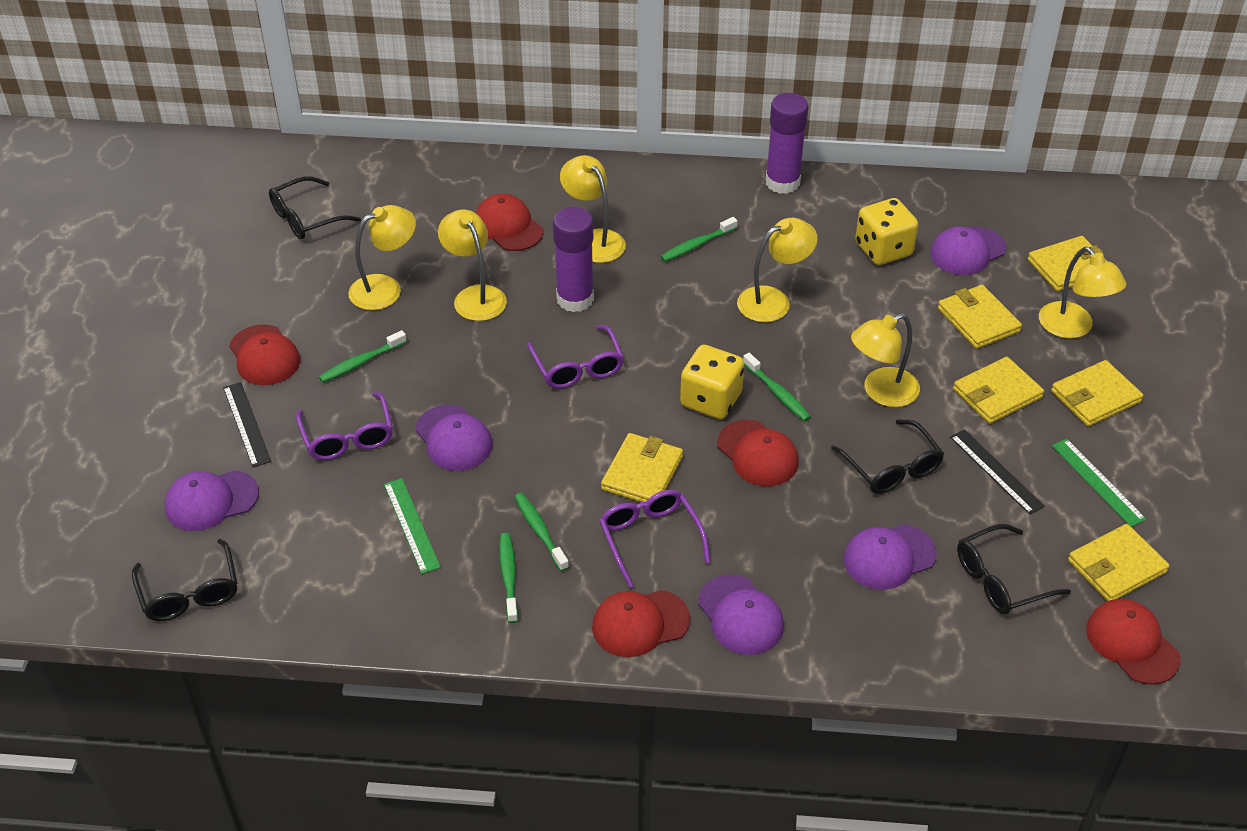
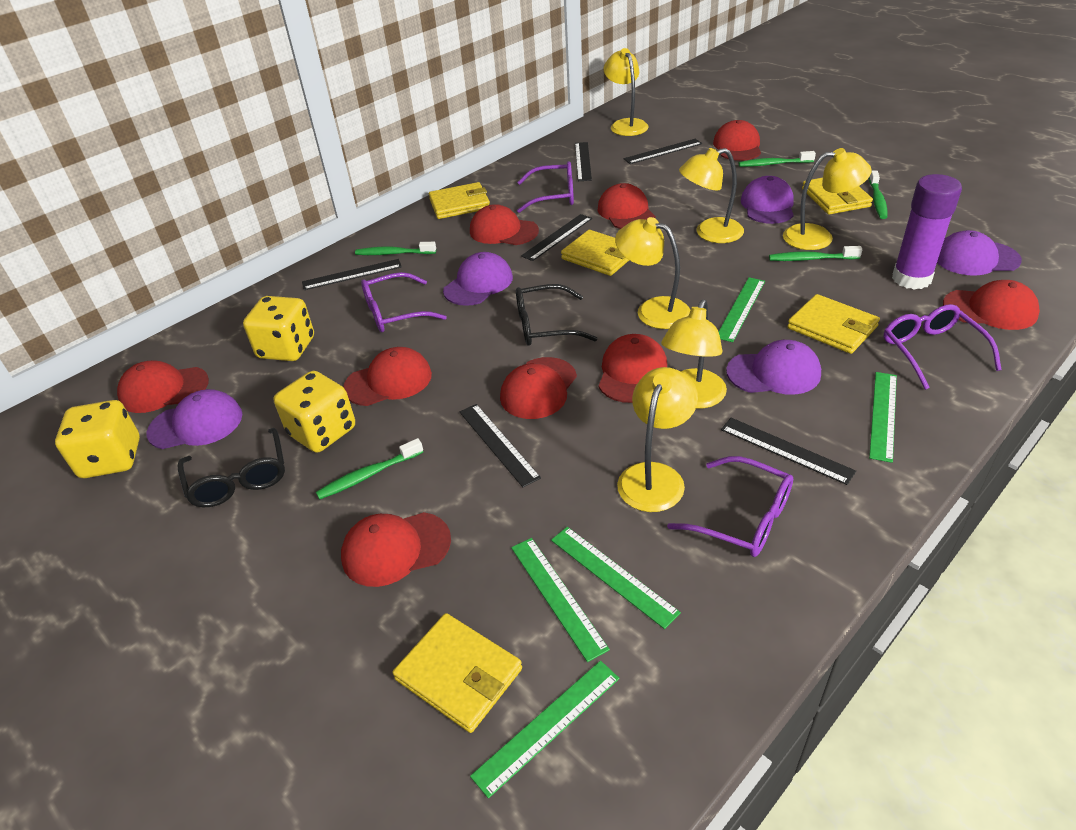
black glasses: 4 -> 2
black ruler: 2 -> 6
green ruler: 2 -> 5
purple glasses: 3 -> 4
purple glue stick: 2 -> 1
red cap: 5 -> 9
yellow dice: 2 -> 3
yellow wallet: 6 -> 5

